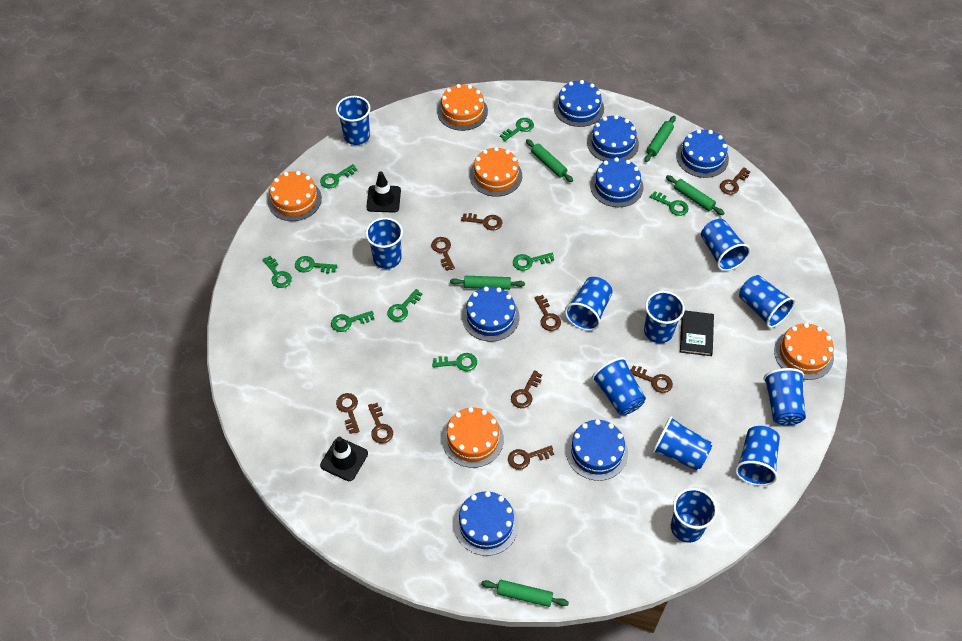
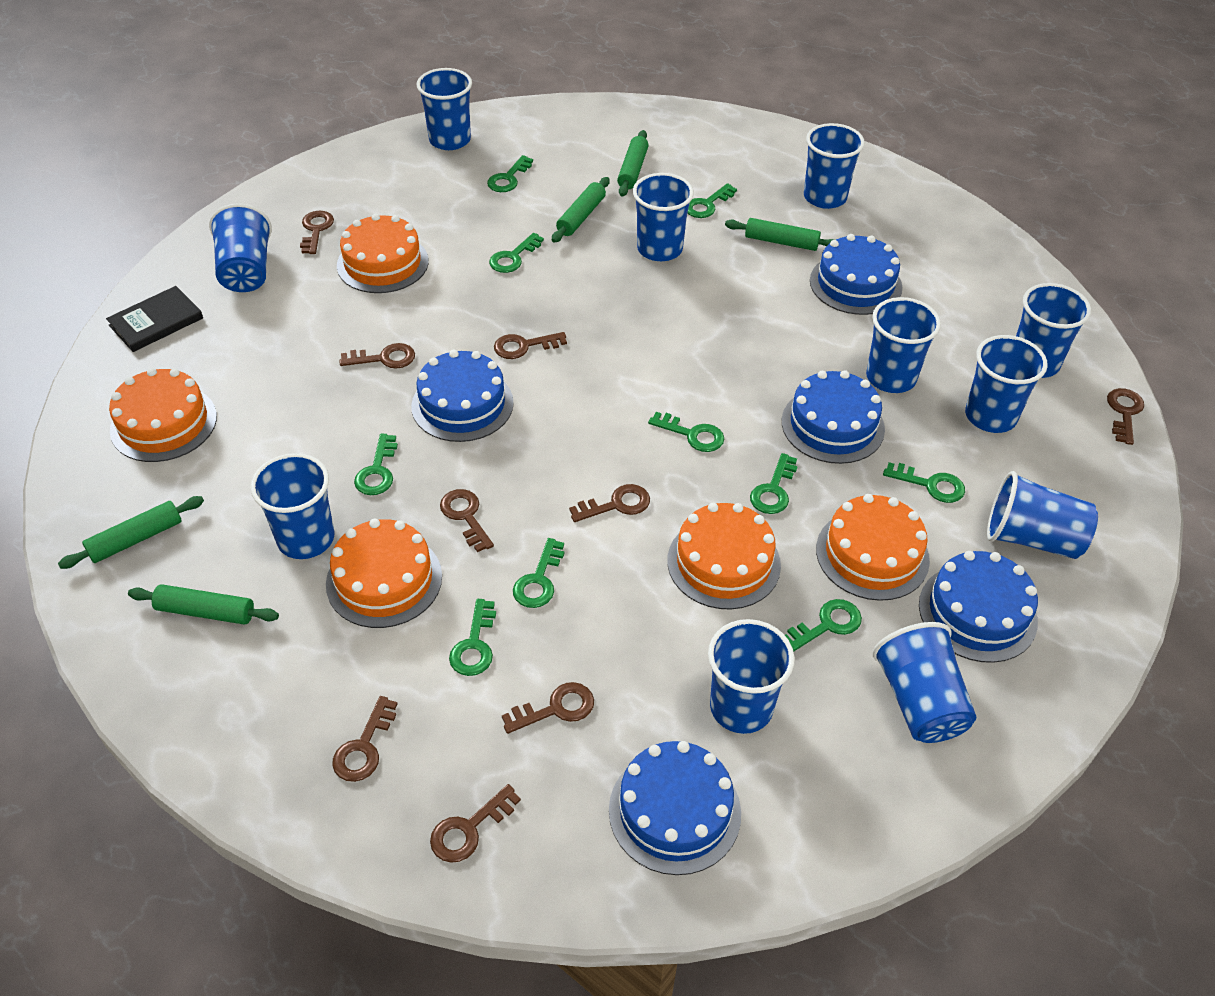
black traffic cone: 2 -> 0
blue cake: 7 -> 5
green key: 9 -> 10

